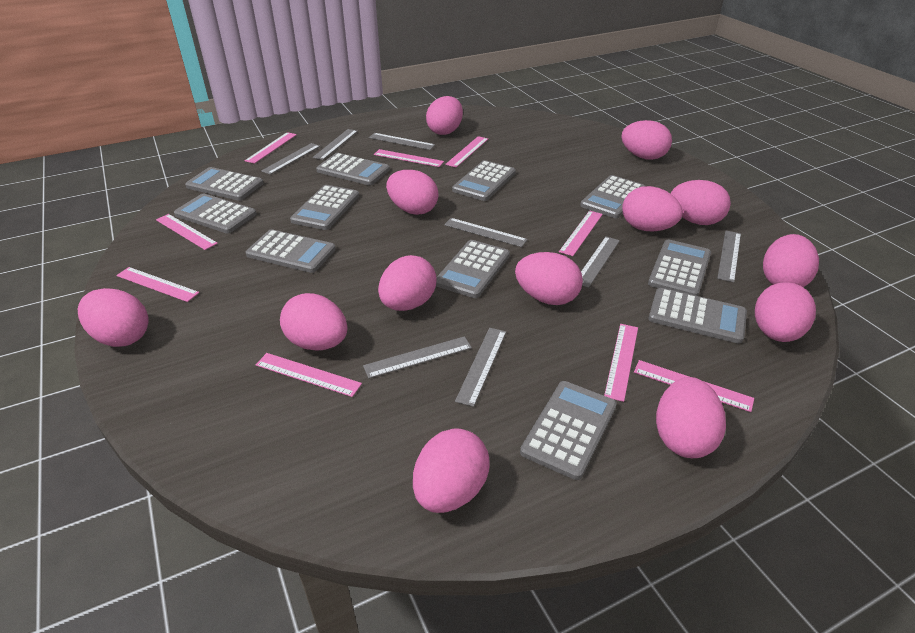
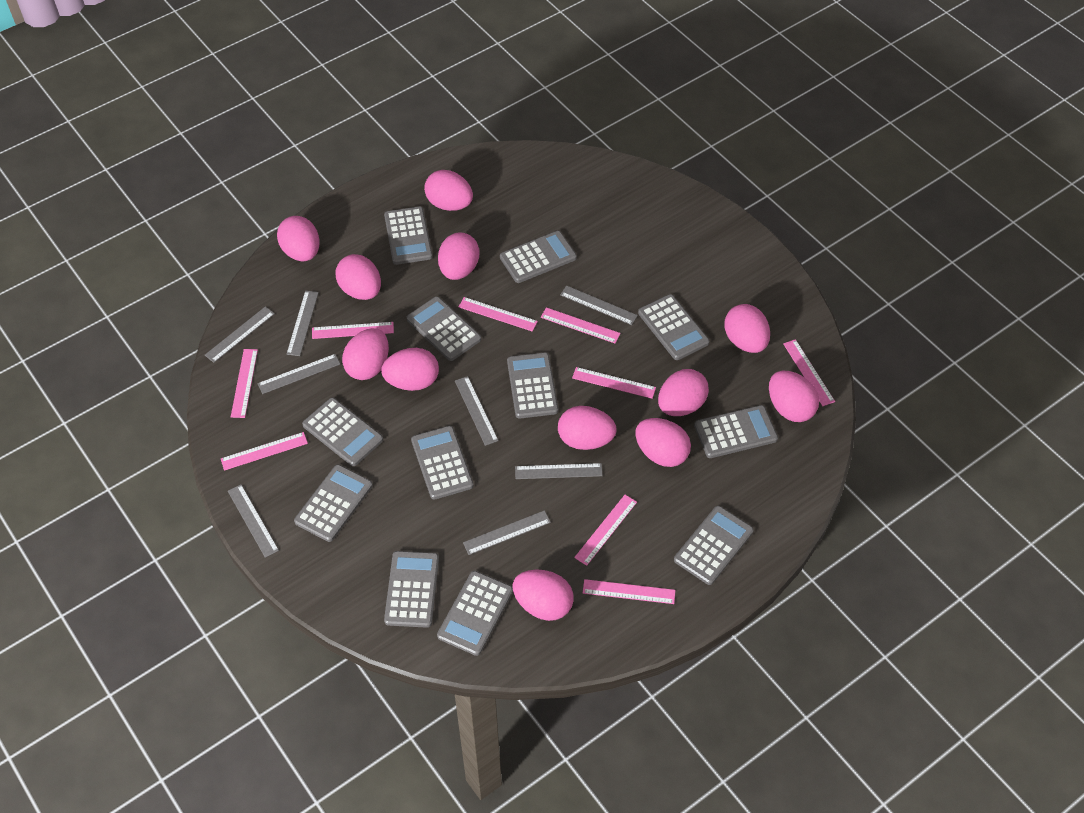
grey calculator: 11 -> 12
pink egg: 13 -> 12

